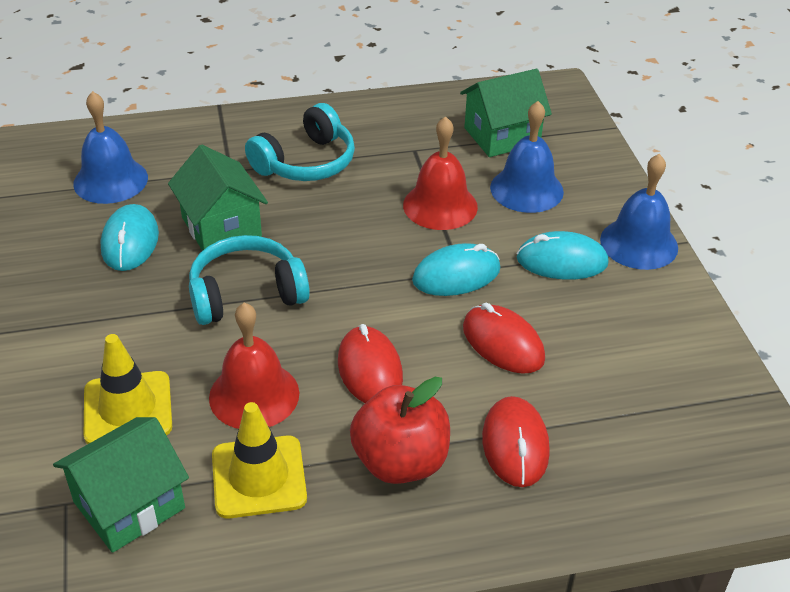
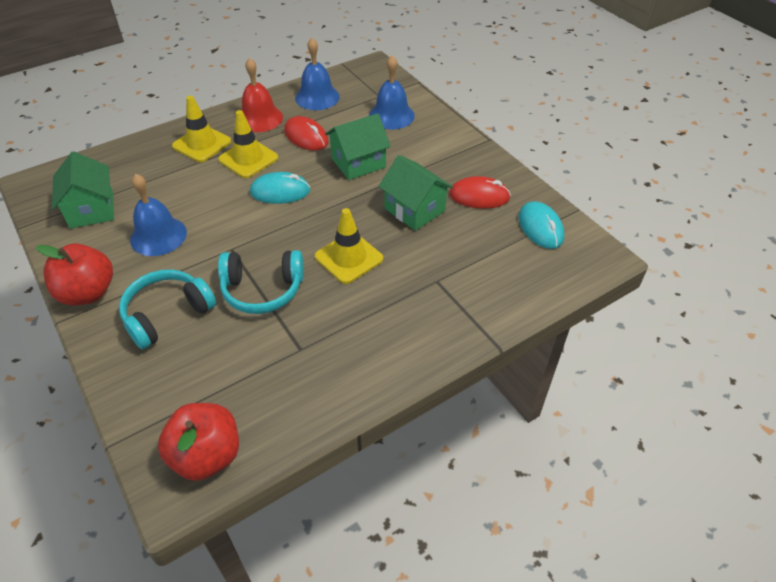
red apple: 1 -> 2
red bell: 2 -> 1
red mouse: 3 -> 2
turquoise mouse: 3 -> 2
yellow traffic cone: 2 -> 3

